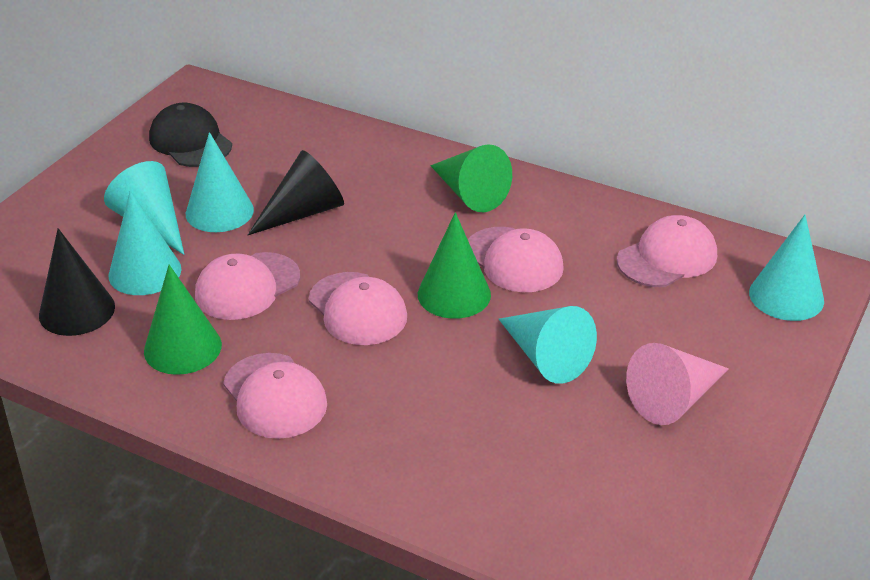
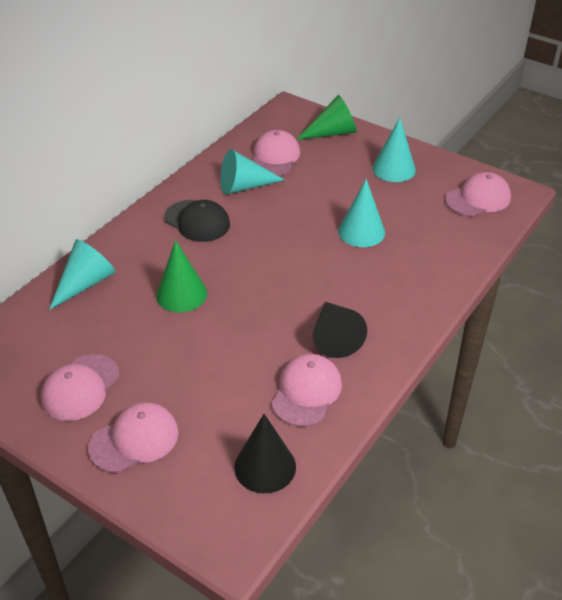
green cone: 3 -> 2
pink cone: 1 -> 0
turquoise cone: 5 -> 4

